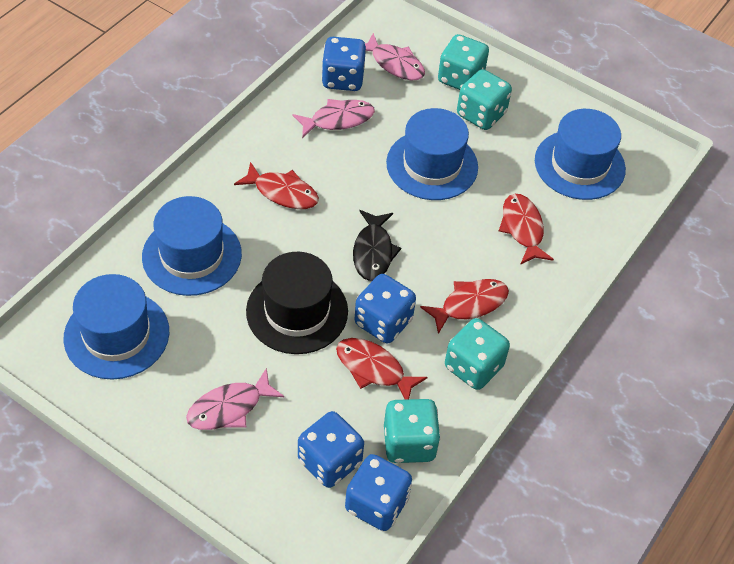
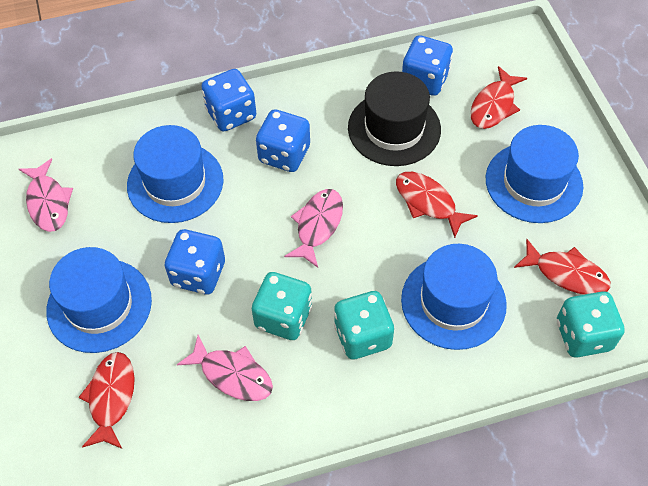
black fish: 1 -> 0
turquoise dice: 4 -> 3

